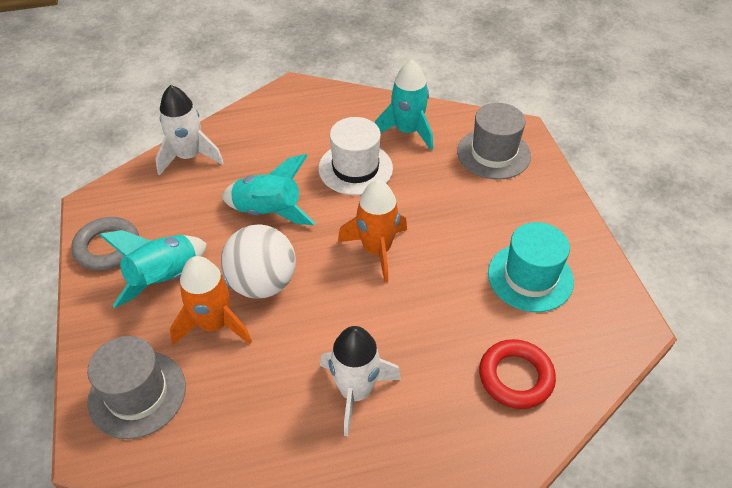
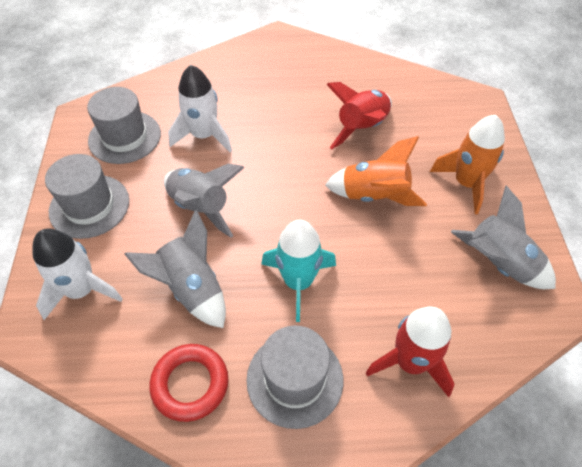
grey hat: 2 -> 3
grey ring: 1 -> 0
grey rocket: 0 -> 3
red rocket: 0 -> 2
turquoise hat: 1 -> 0
turquoise rocket: 3 -> 1
white ball: 1 -> 0
white hat: 1 -> 0

